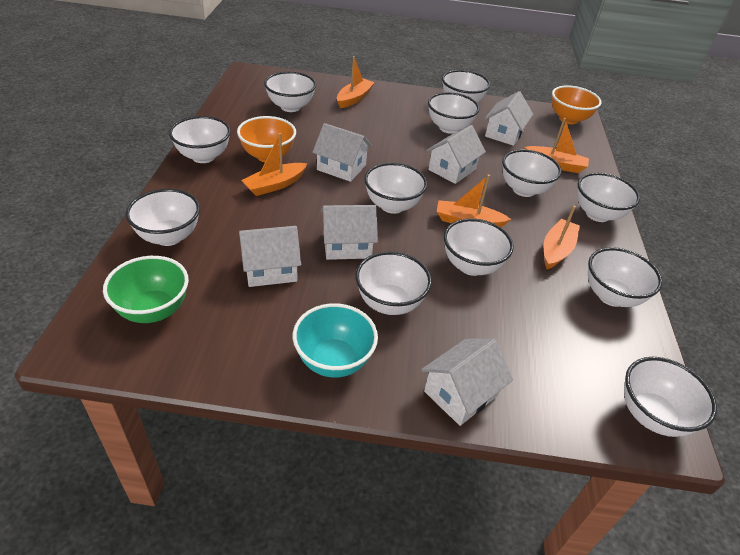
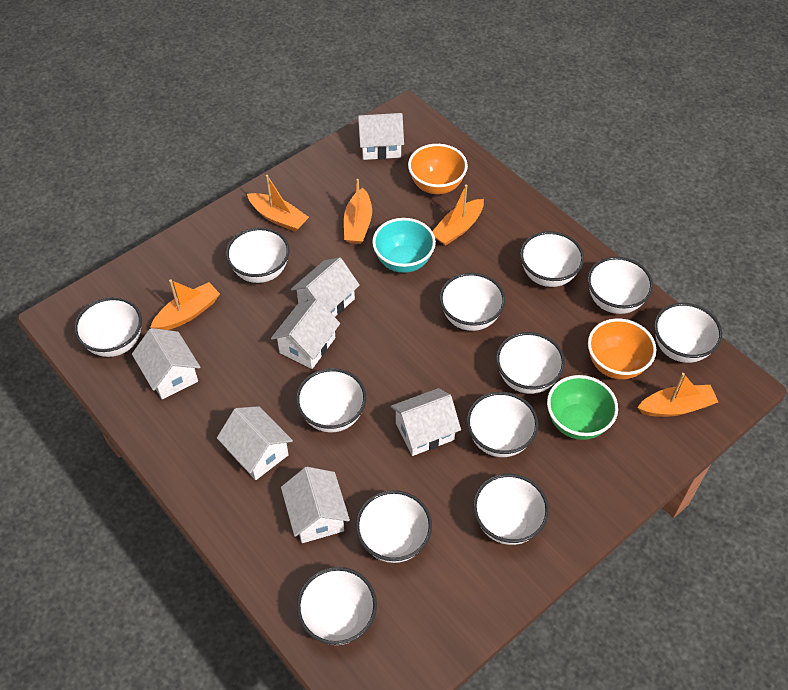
white house: 6 -> 7

